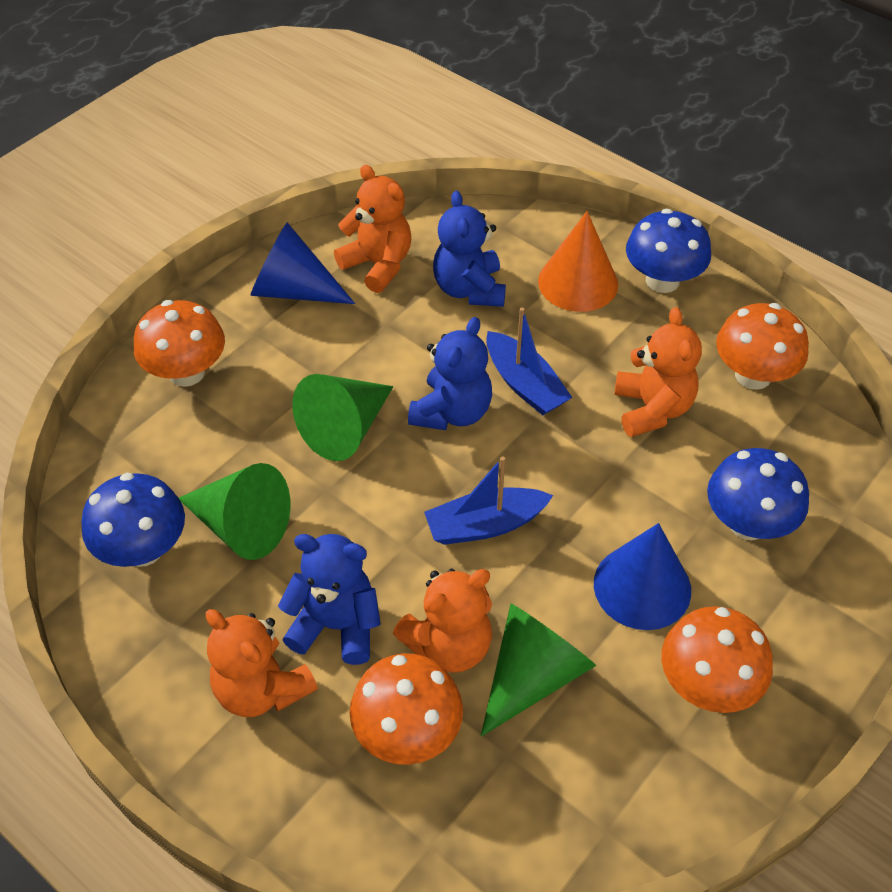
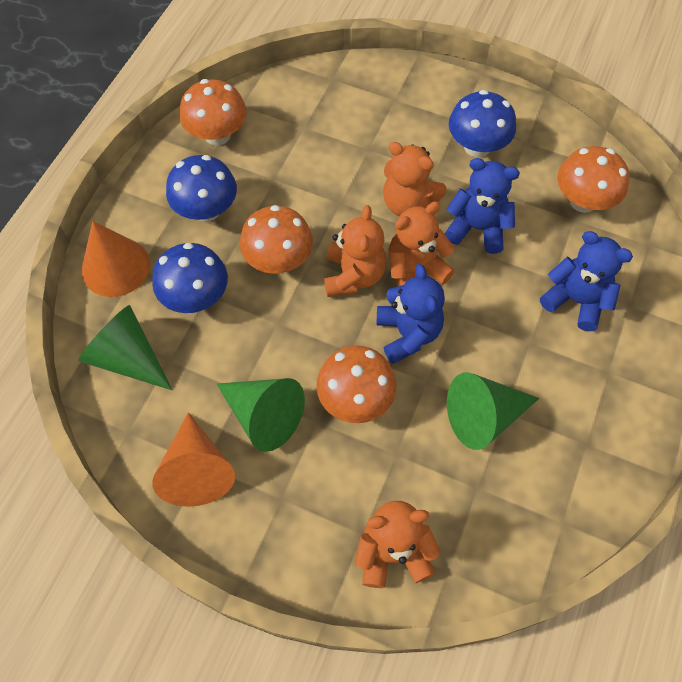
blue boat: 2 -> 0
blue cone: 2 -> 0
orange cone: 1 -> 2

